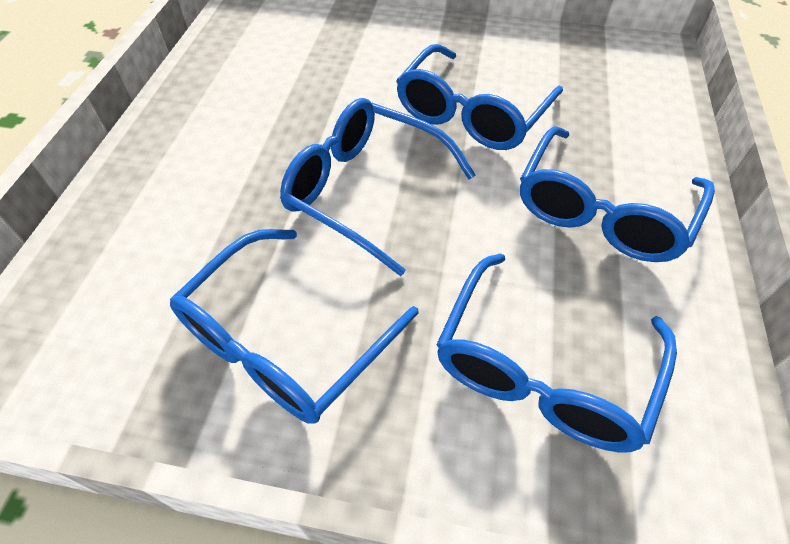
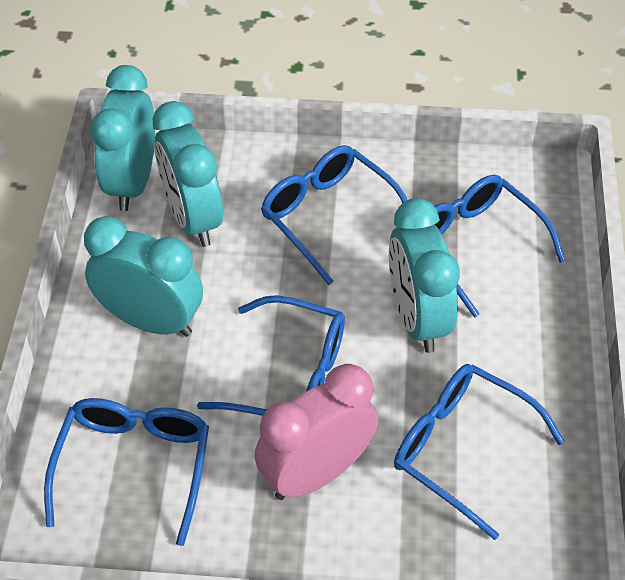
pink clock: 0 -> 1
turquoise clock: 0 -> 4

